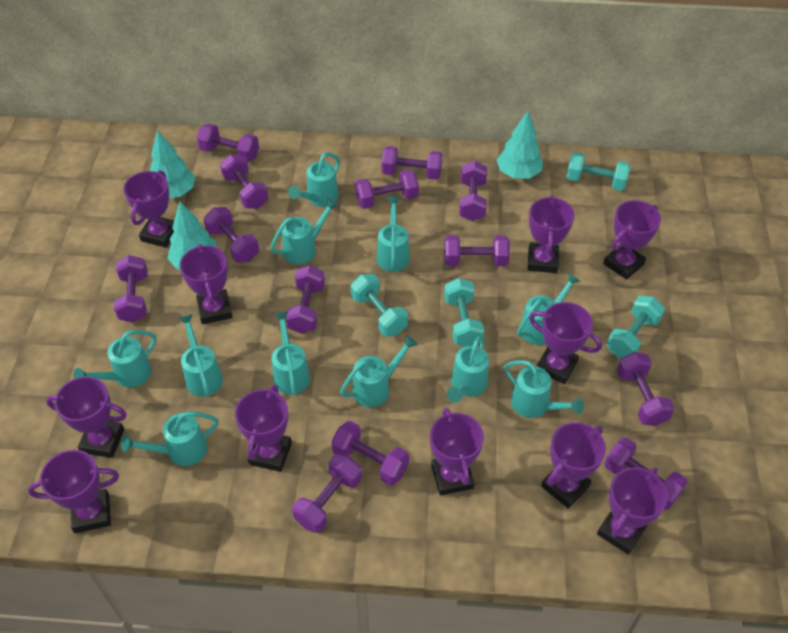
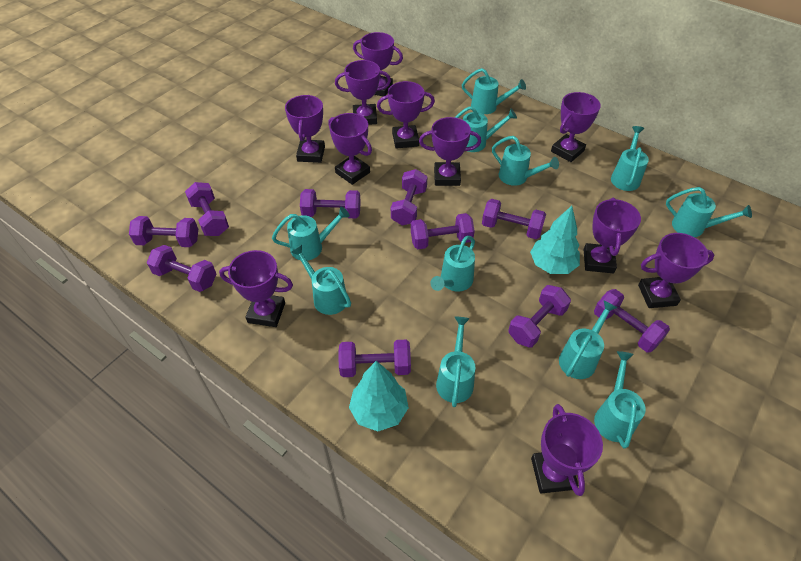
purple dumbbell: 13 -> 10
turquoise dumbbell: 4 -> 0
turquoise tree: 3 -> 2

